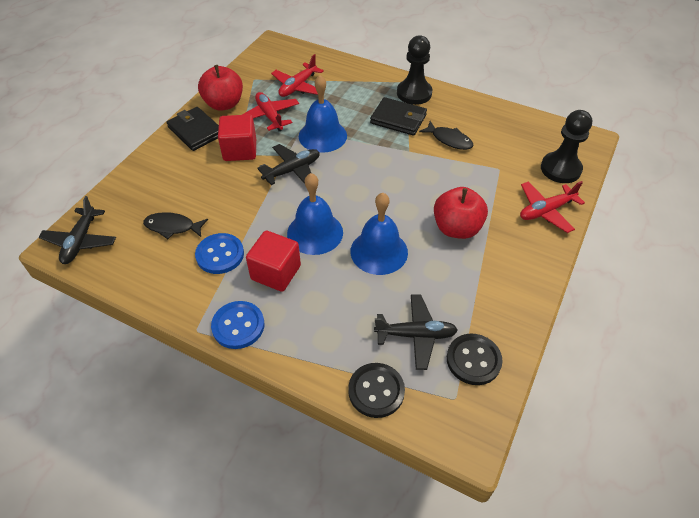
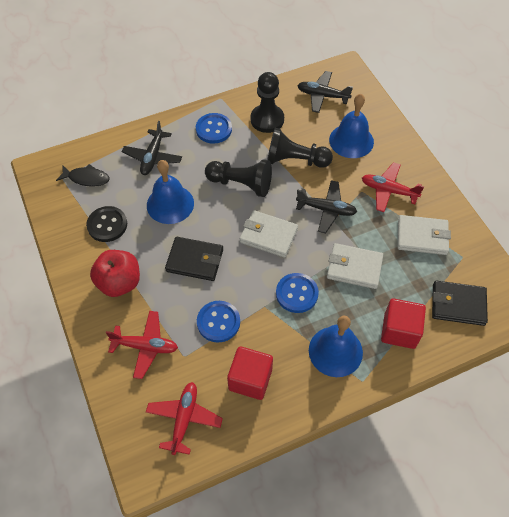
black button: 2 -> 1
black fish: 2 -> 1
black pawn: 2 -> 3
blue button: 2 -> 3
red apple: 2 -> 1
white wallet: 0 -> 3

